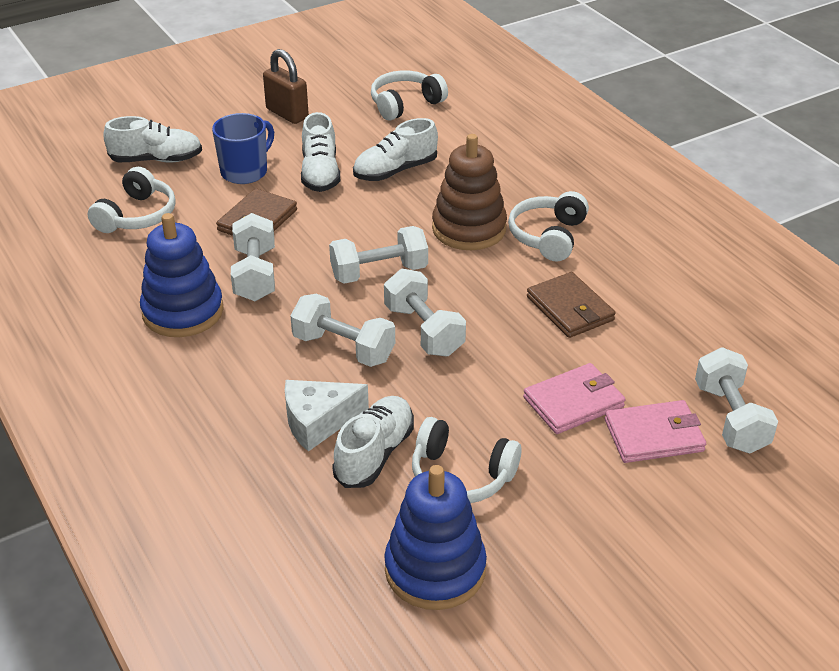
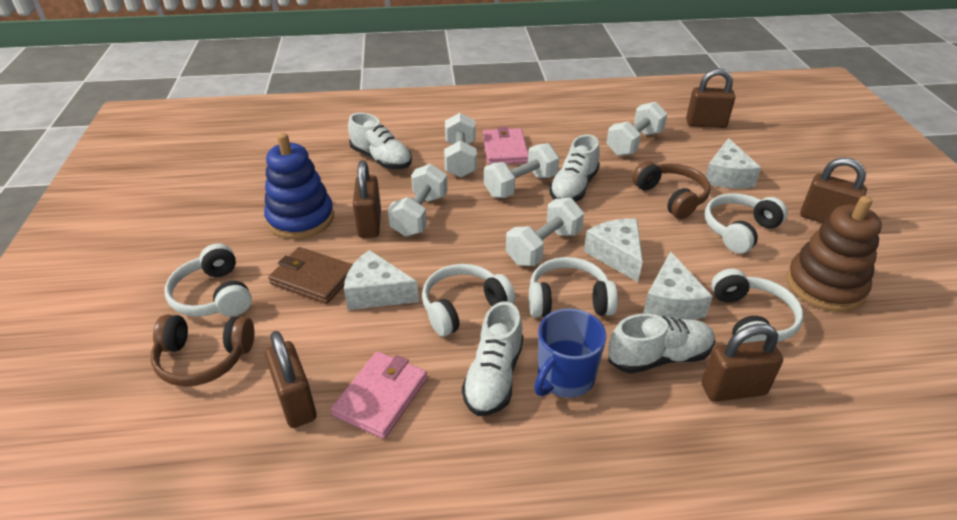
blue stacking toy: 2 -> 1
brown headphones: 0 -> 2
brown padlock: 1 -> 5
brown wallet: 2 -> 1
white cheese: 1 -> 4
white headphones: 4 -> 5

